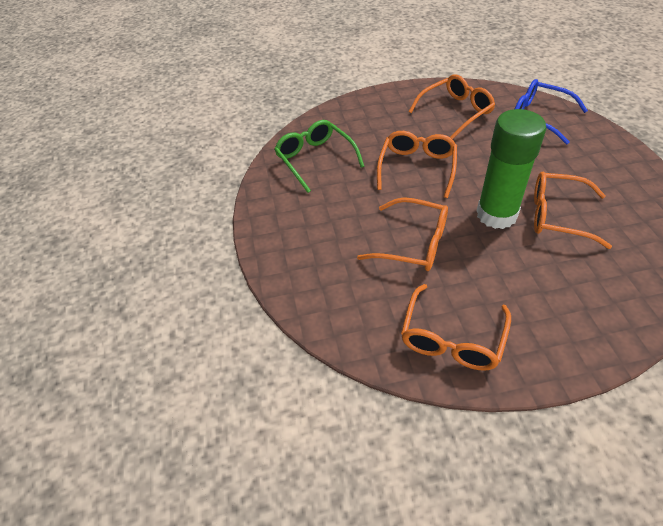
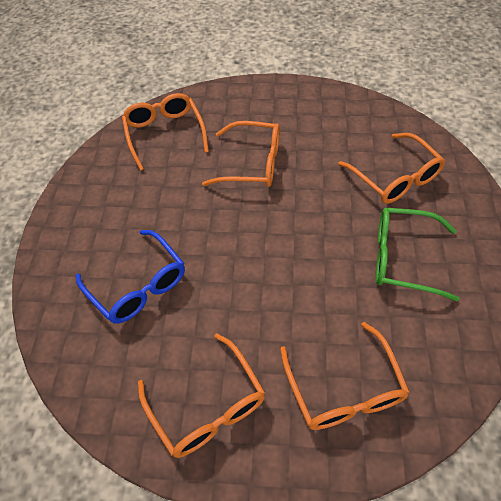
green glue stick: 1 -> 0

